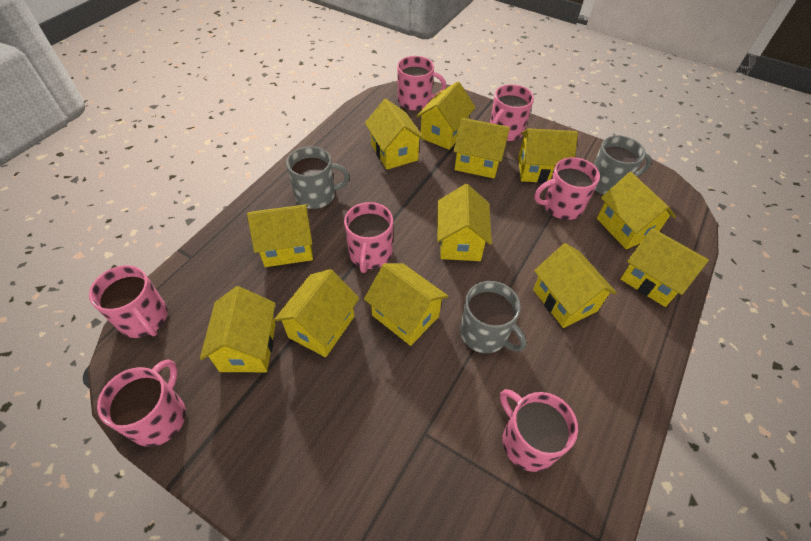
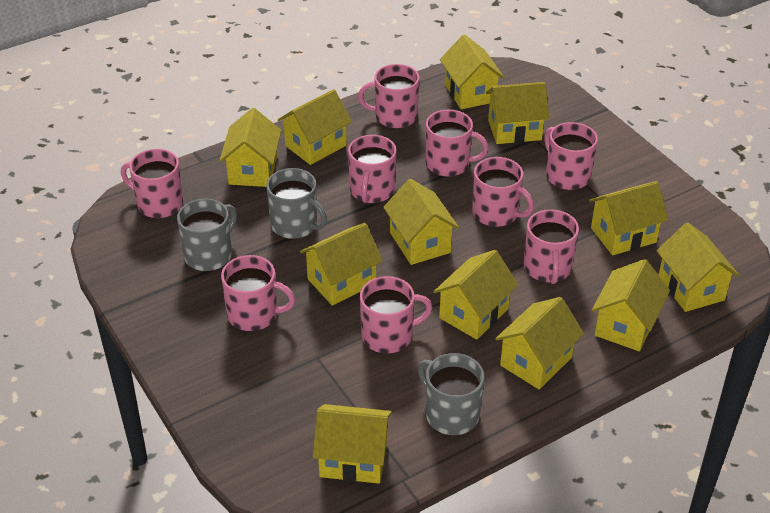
pink mug: 7 -> 9

